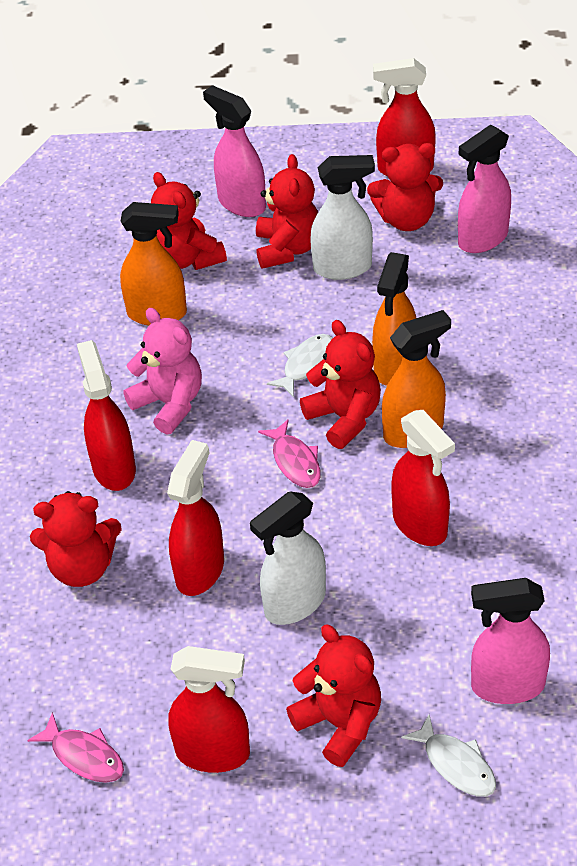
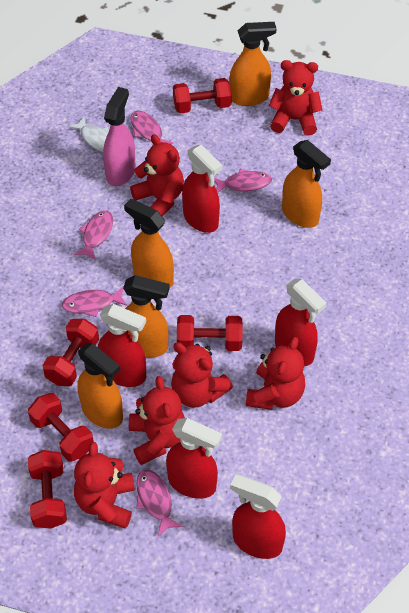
orange spray bottle: 3 -> 5
pink fish: 2 -> 5
pink spray bottle: 3 -> 1
pink teddy bear: 1 -> 0
red dumbbell: 0 -> 5
white fish: 2 -> 1
white spray bottle: 2 -> 0

